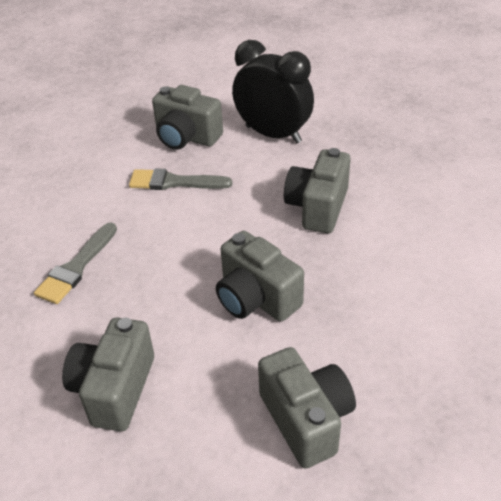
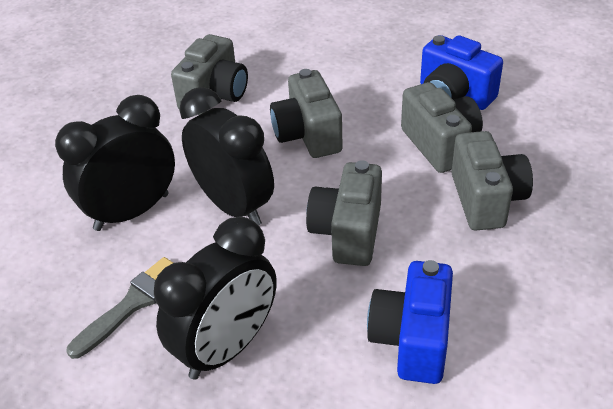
black clock: 1 -> 3
blue camera: 0 -> 2
grey brush: 2 -> 1

